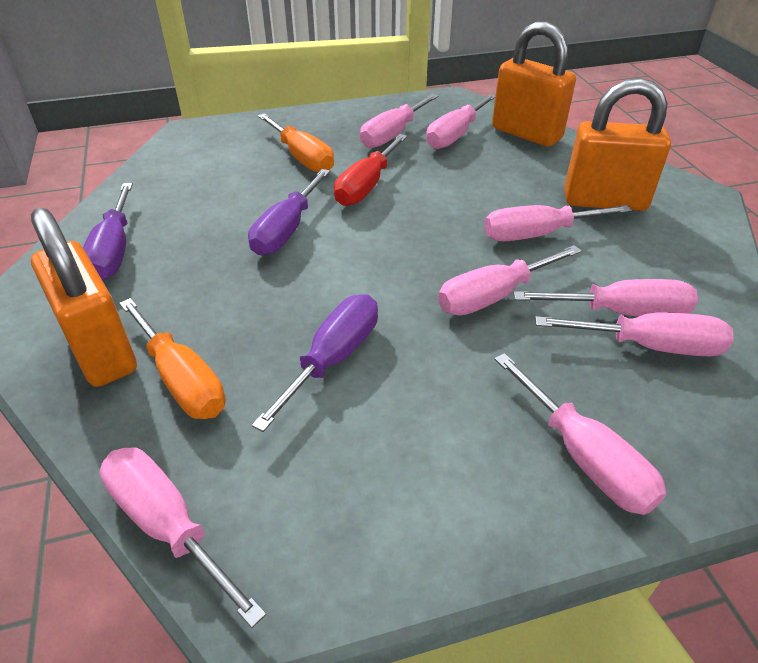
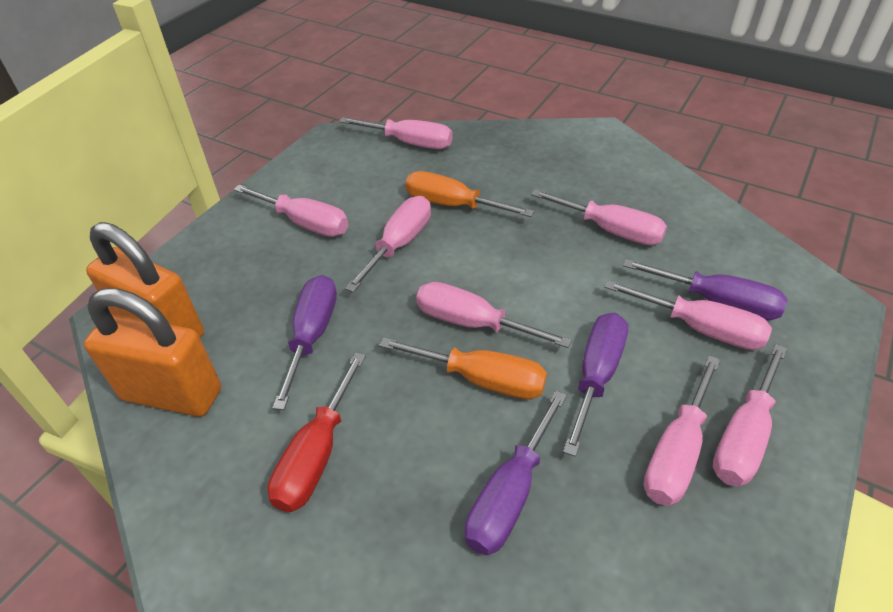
orange padlock: 3 -> 2
purple screwdriver: 3 -> 4

